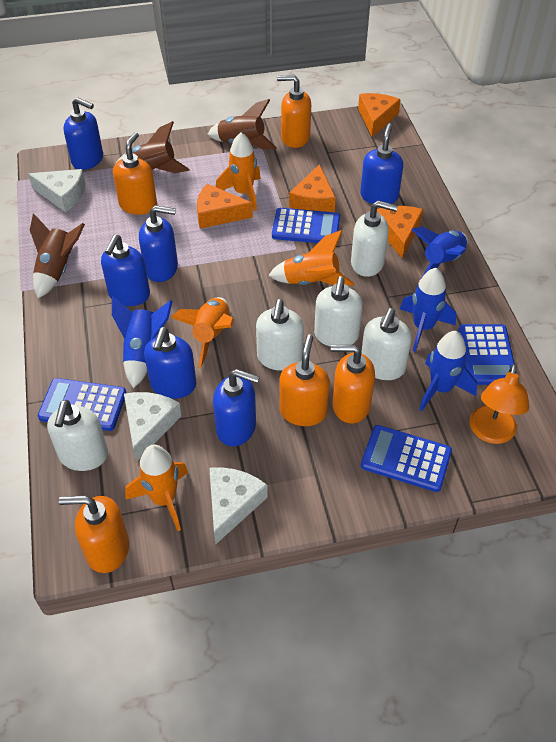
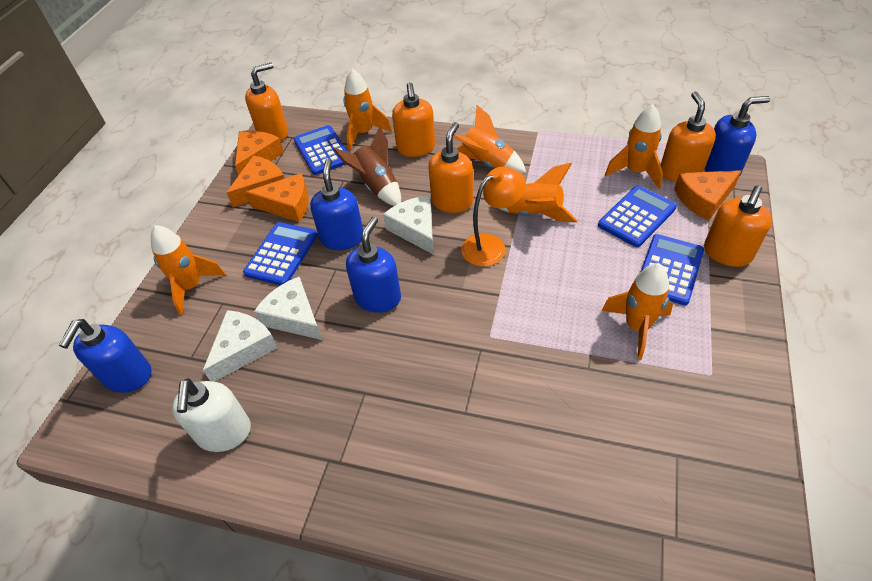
blue rocket: 4 -> 0
blue soap dispenser: 6 -> 4
brown rocket: 3 -> 1
orange rocket: 4 -> 6
white soap dispenser: 5 -> 1

